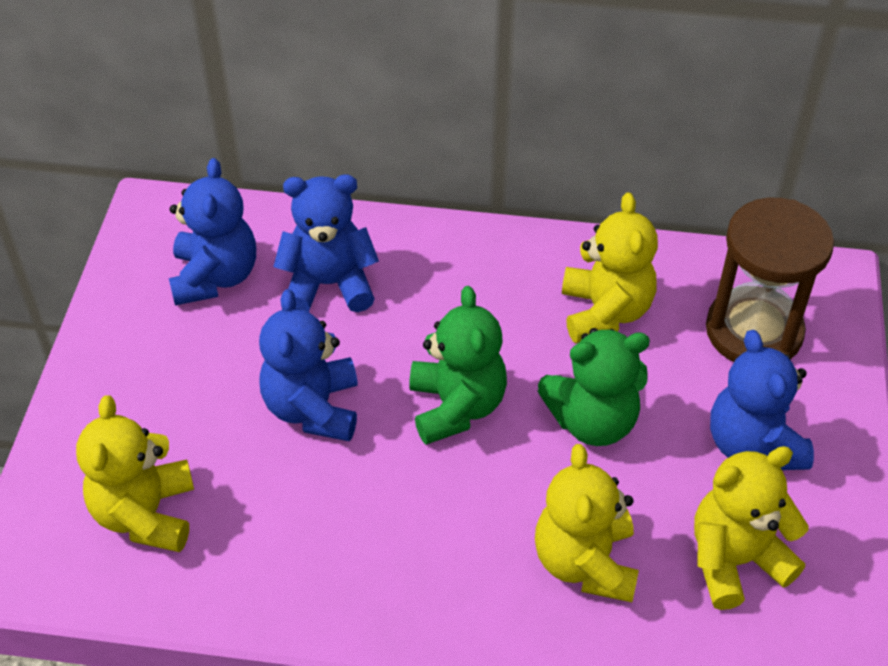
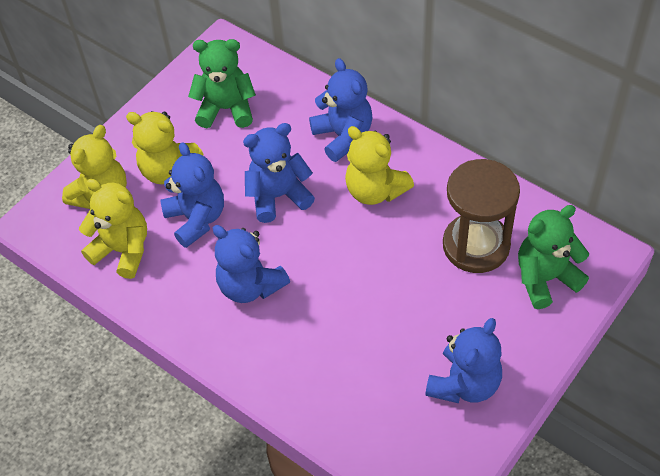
blue teddy bear: 4 -> 5

